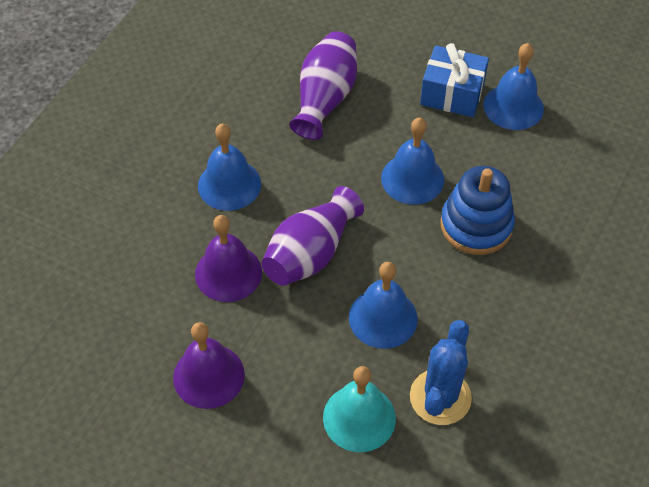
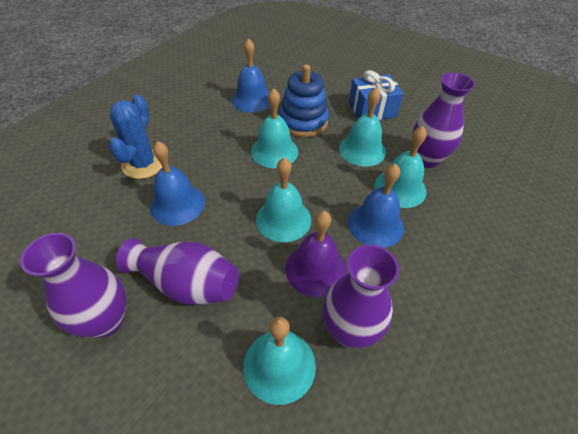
blue bell: 4 -> 3
purple bell: 2 -> 1
purple vase: 2 -> 4
turquoise bell: 1 -> 5

